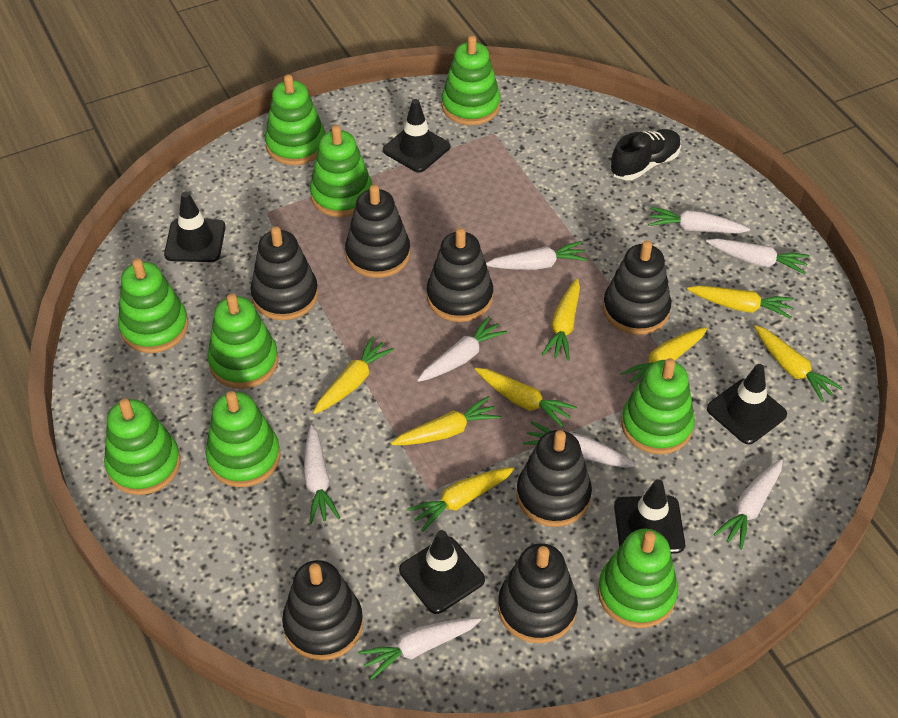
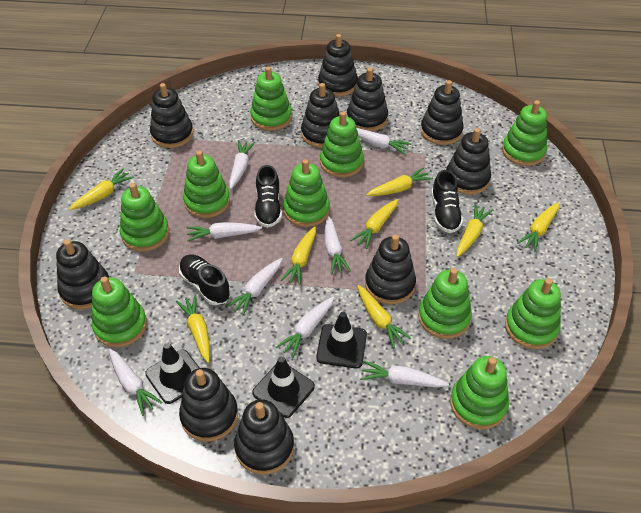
black shoe: 1 -> 3
black stacking toy: 7 -> 10
black traffic cone: 5 -> 3
green stacking toy: 9 -> 10

